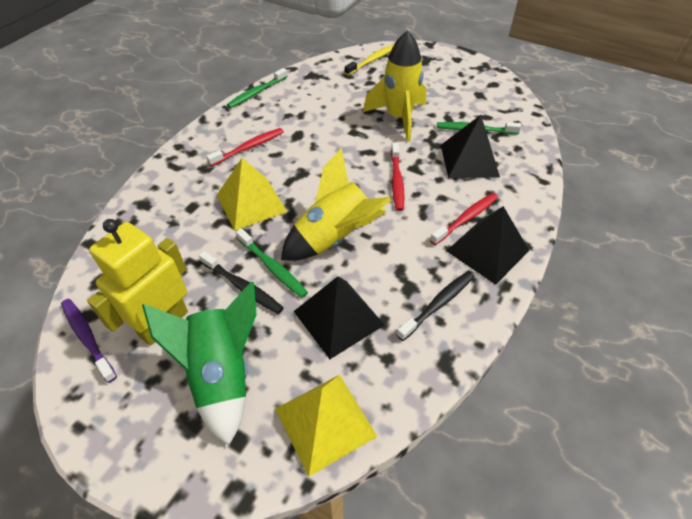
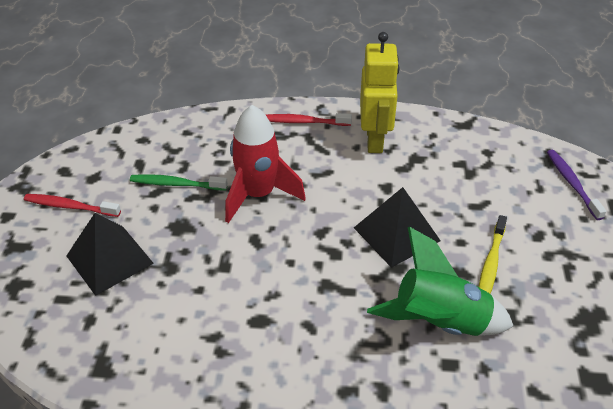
black pyramid: 3 -> 2
black toothbrush: 2 -> 0
green toothbrush: 3 -> 1
red rocket: 0 -> 1
red toothbrush: 3 -> 2
yellow pyramid: 2 -> 0
yellow rocket: 2 -> 0

